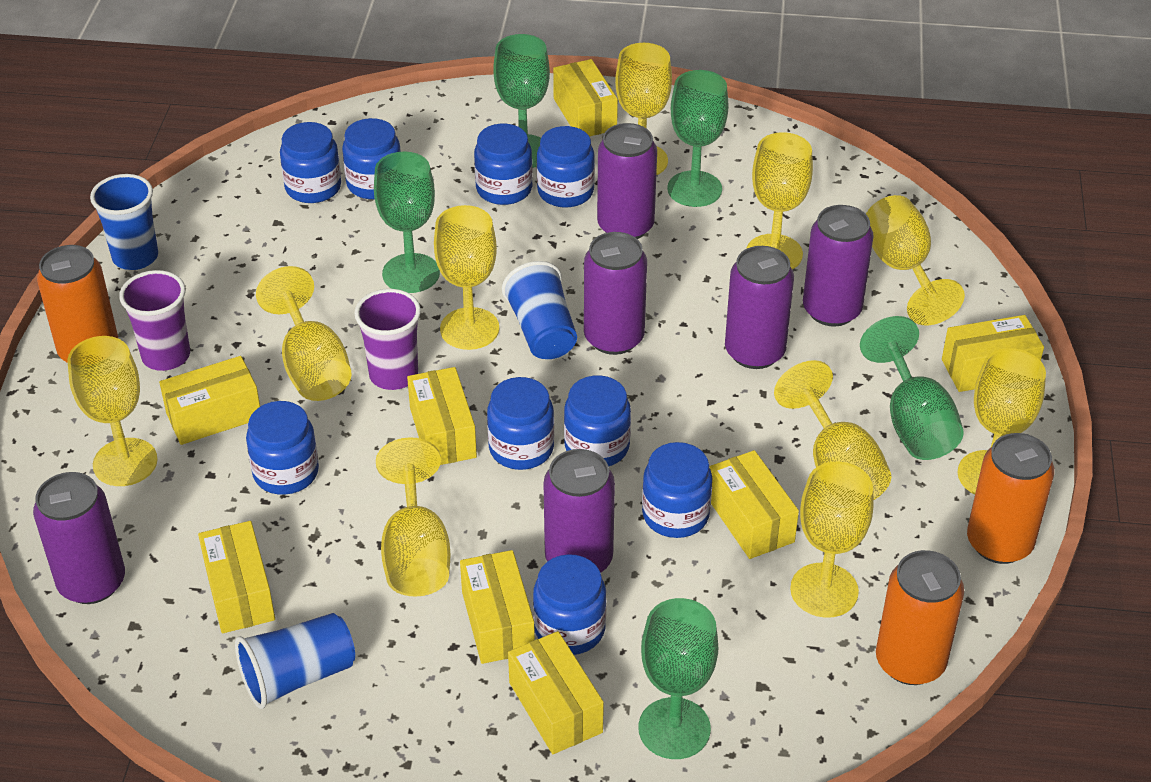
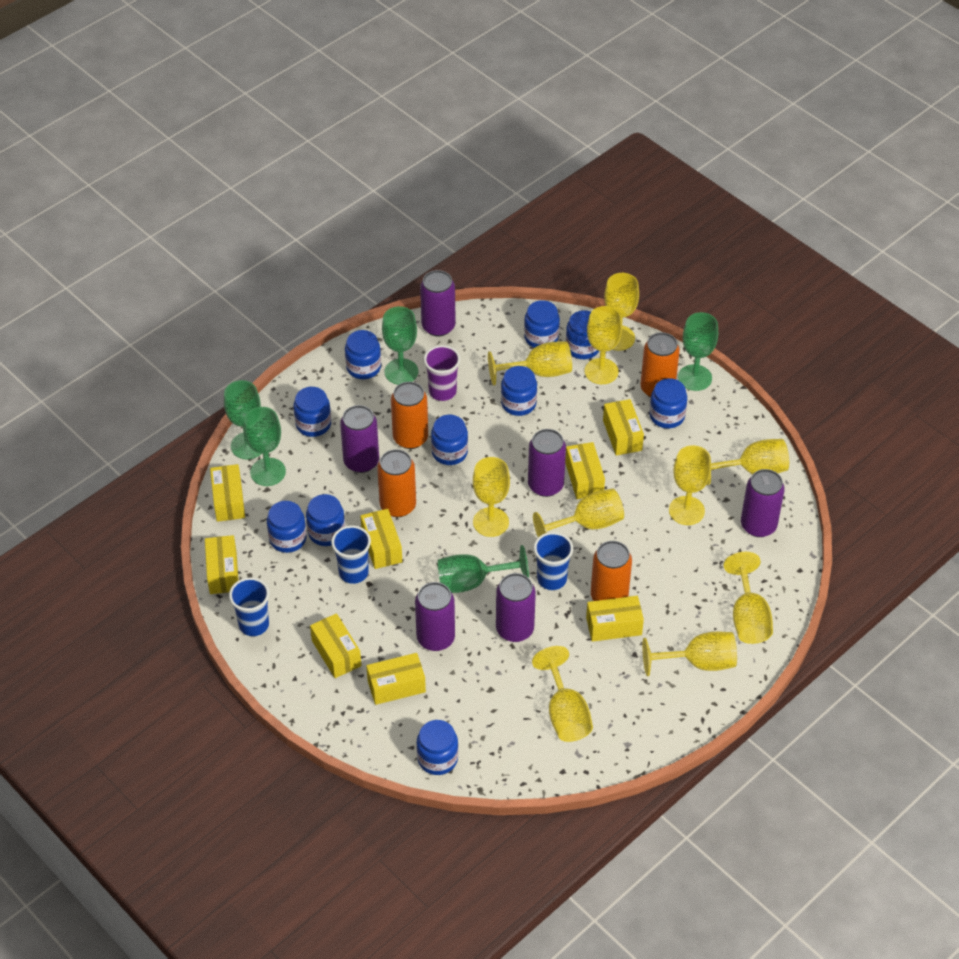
blue jar: 9 -> 10
orange can: 3 -> 4
purple cup: 2 -> 1

